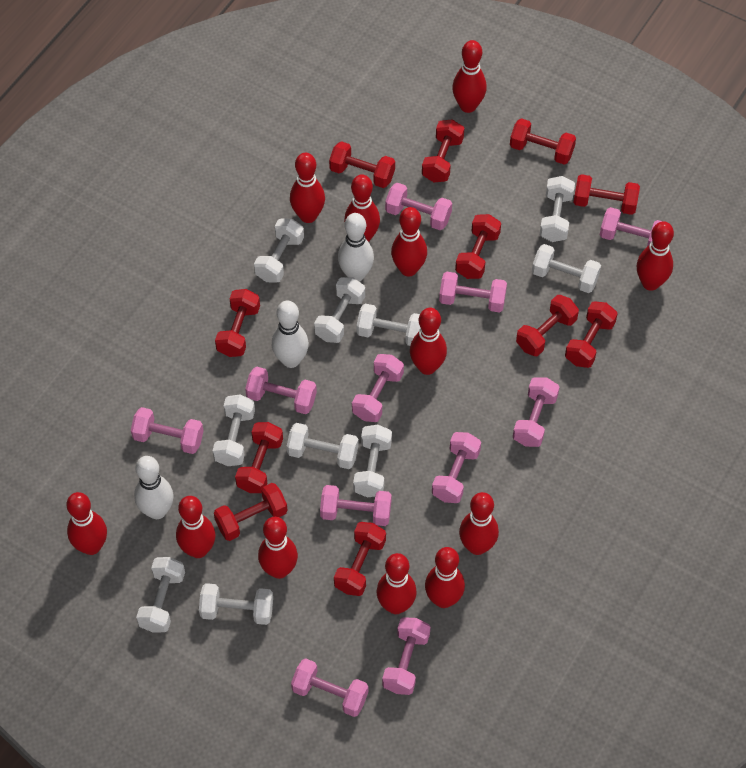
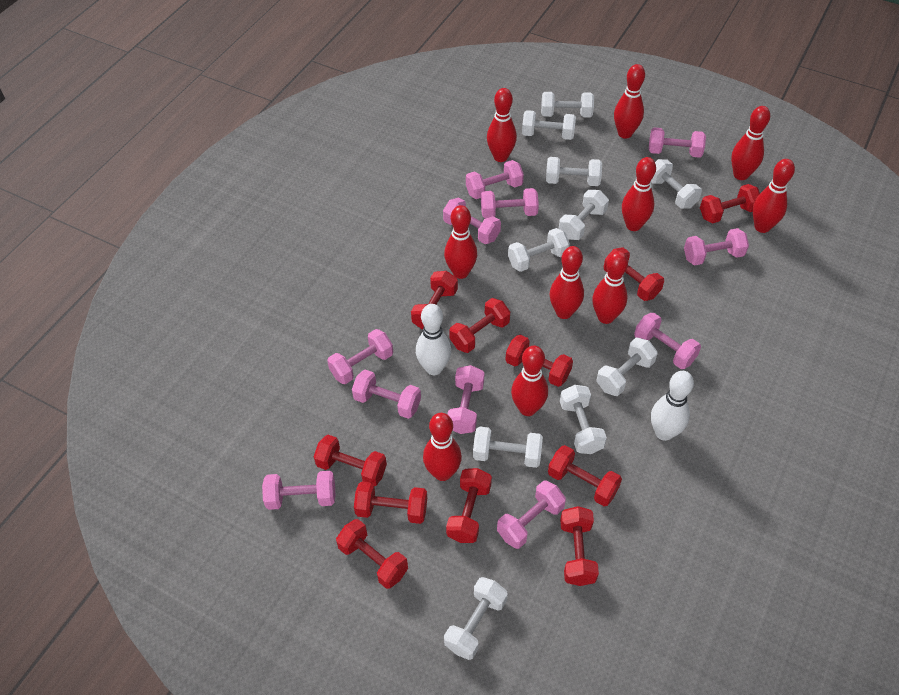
red bowling pin: 12 -> 10
white bowling pin: 3 -> 2

